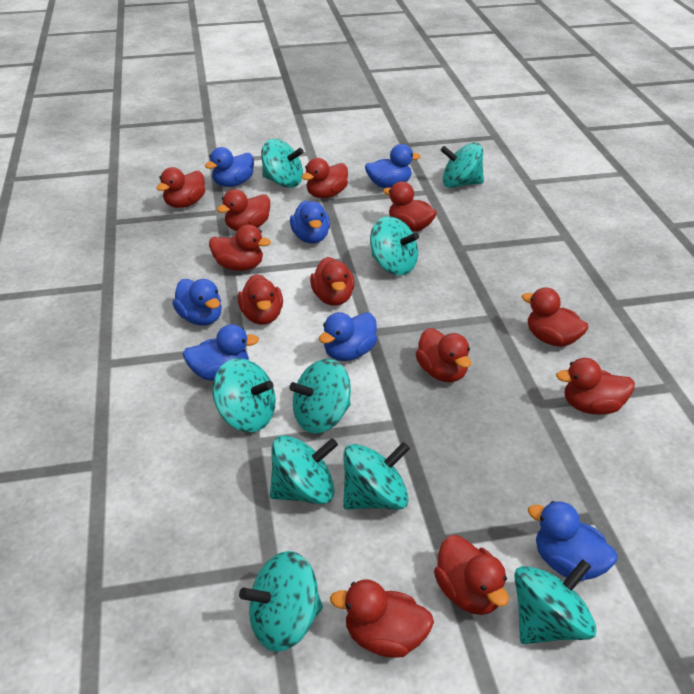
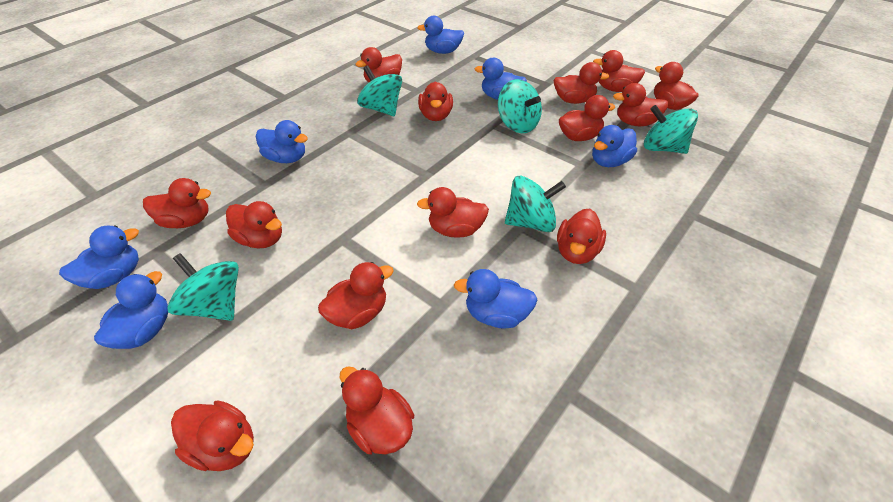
red duck: 12 -> 14
turquoise spinning top: 9 -> 5

